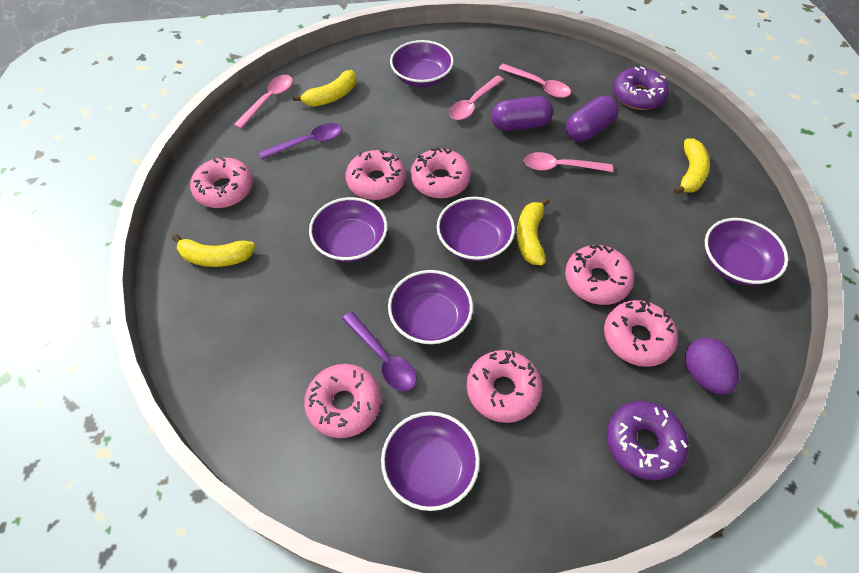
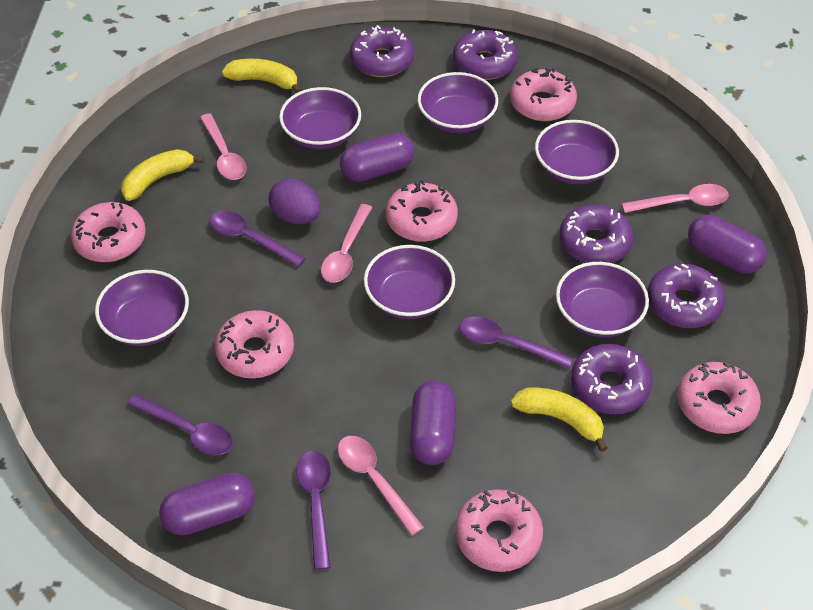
pink donut: 7 -> 6
purple capsule: 2 -> 4
purple donut: 2 -> 5
purple spoon: 2 -> 4
yellow banana: 4 -> 3

